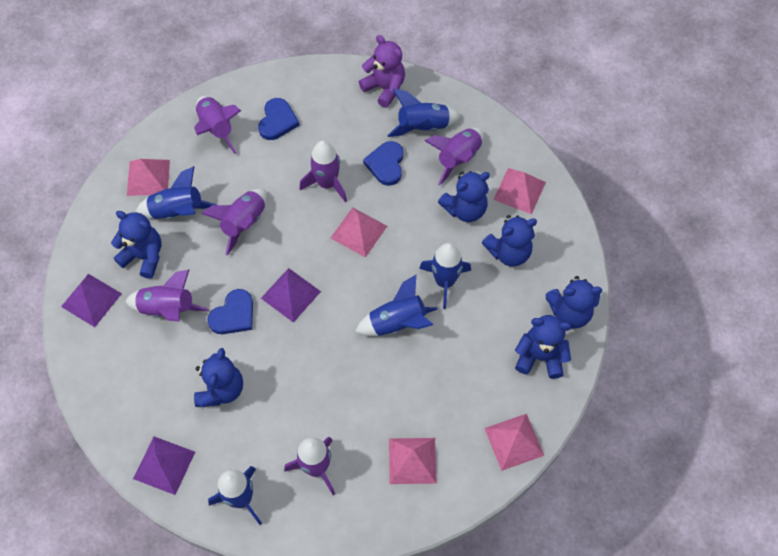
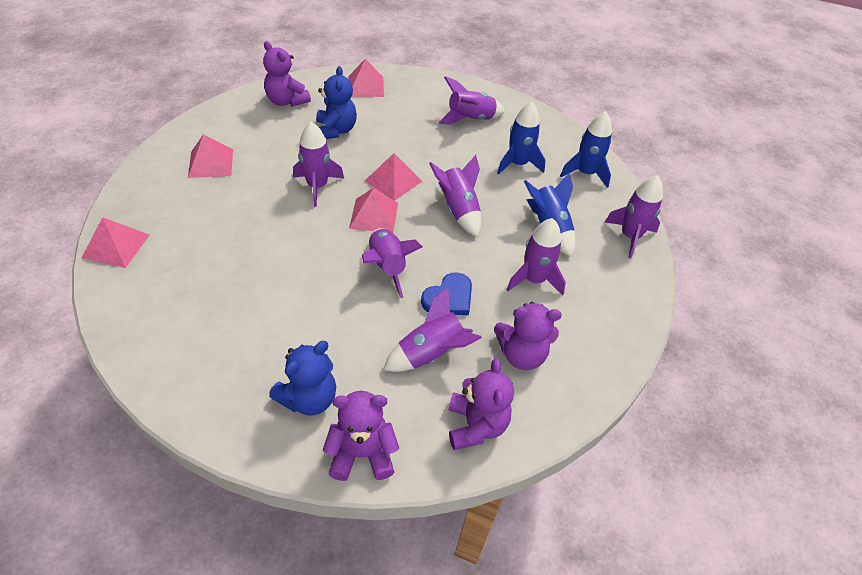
blue heart: 3 -> 1
blue rocket: 5 -> 3
blue teddy bear: 6 -> 2
purple pyramid: 3 -> 0
purple rocket: 6 -> 7
purple teddy bear: 1 -> 4

